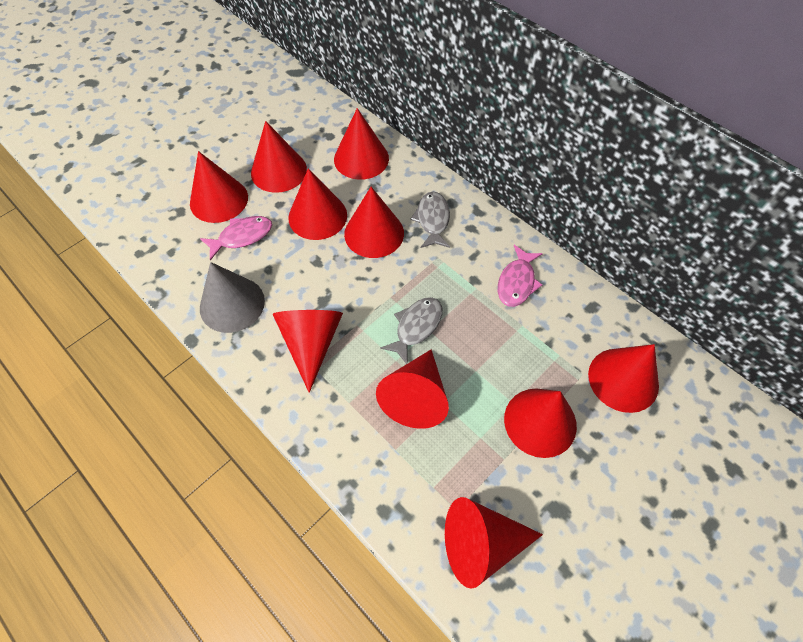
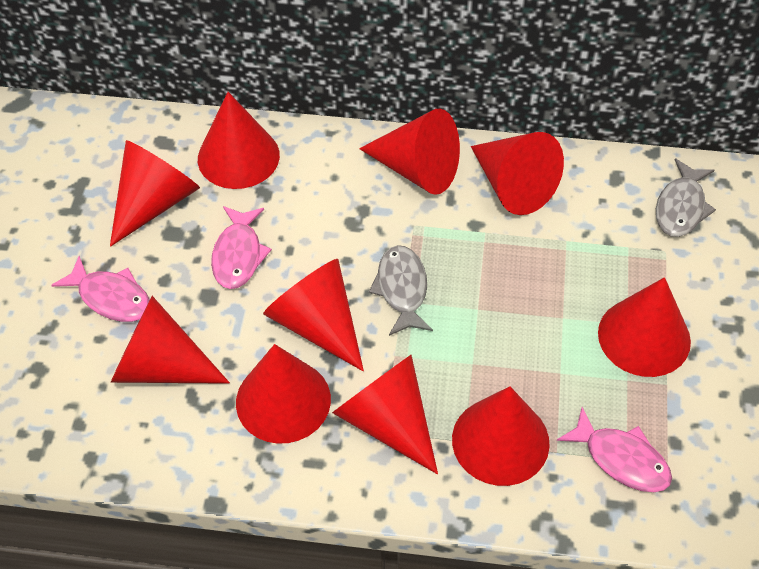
grey cone: 1 -> 0
pink fish: 2 -> 3

